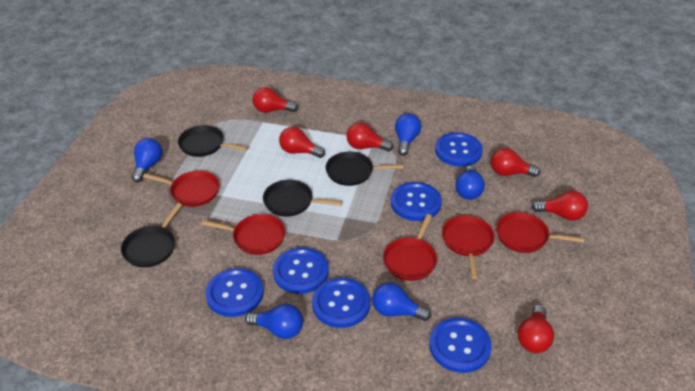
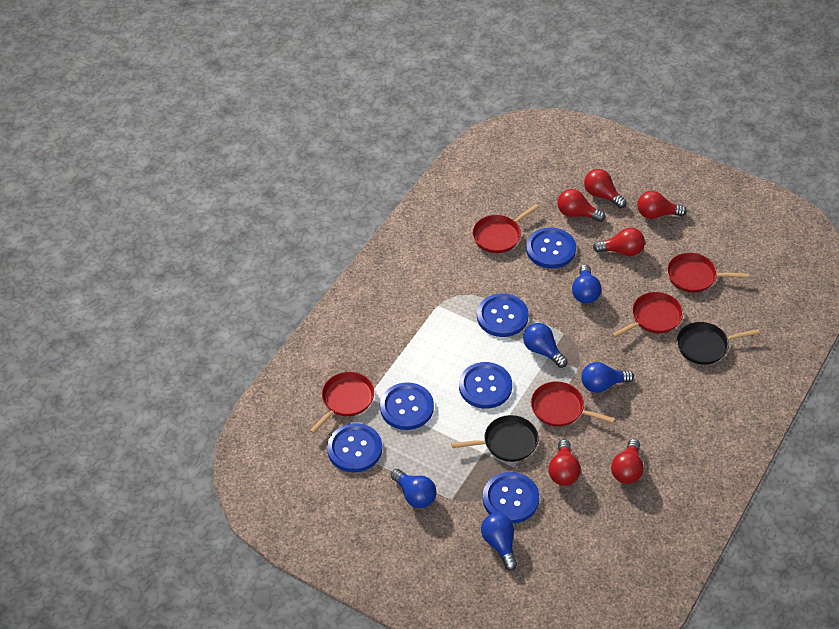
black pan: 4 -> 2

